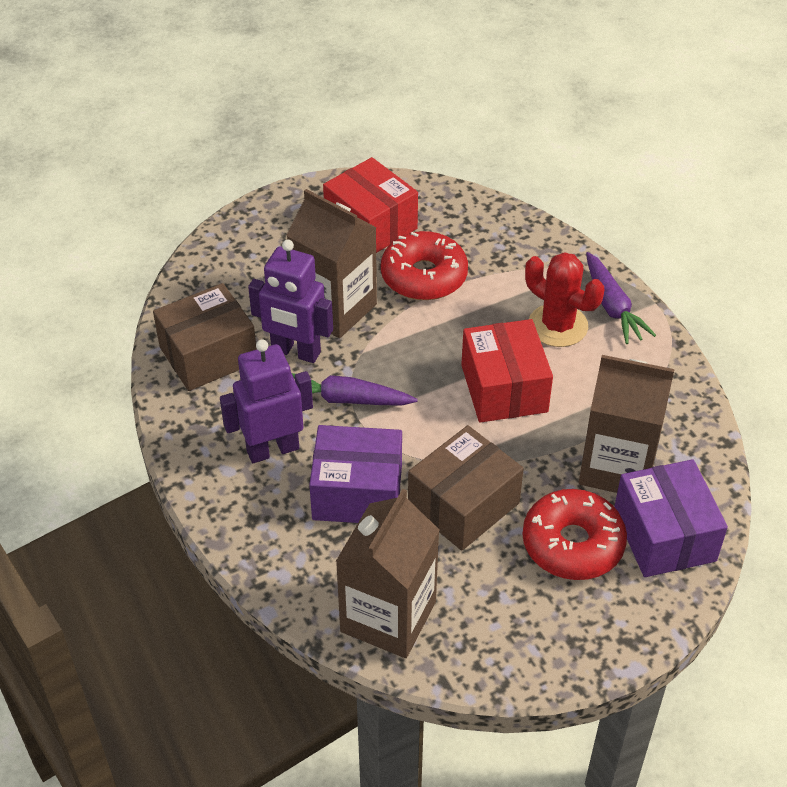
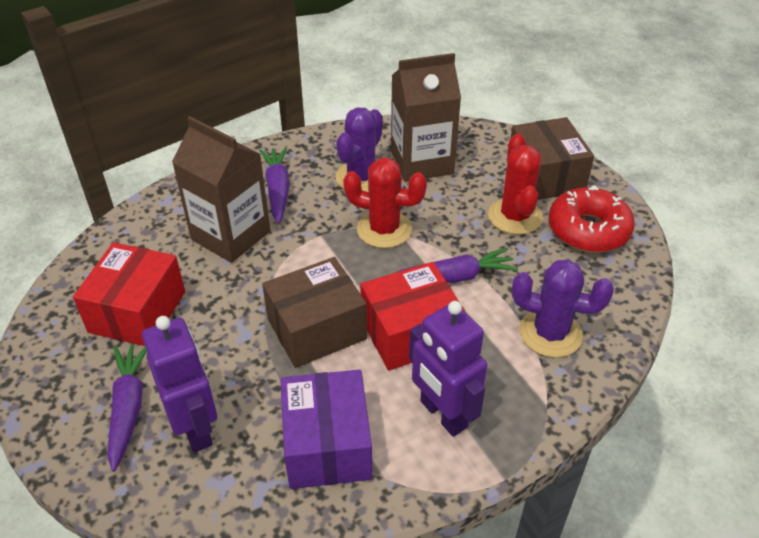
brown carton: 3 -> 2
purple box: 2 -> 1
purple cactus: 0 -> 2
purple carrot: 2 -> 3
red cactus: 1 -> 2
red donut: 2 -> 1

